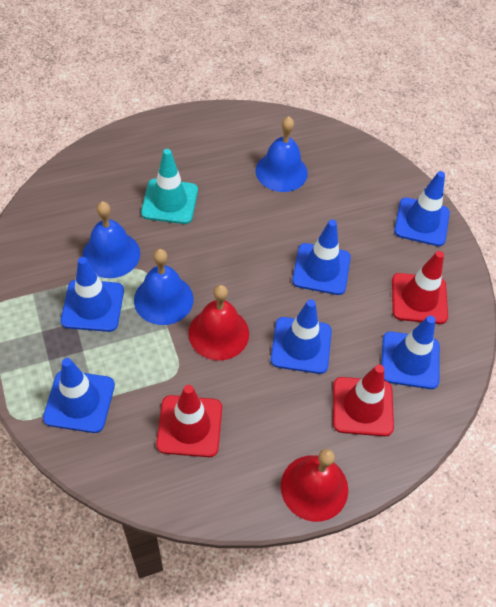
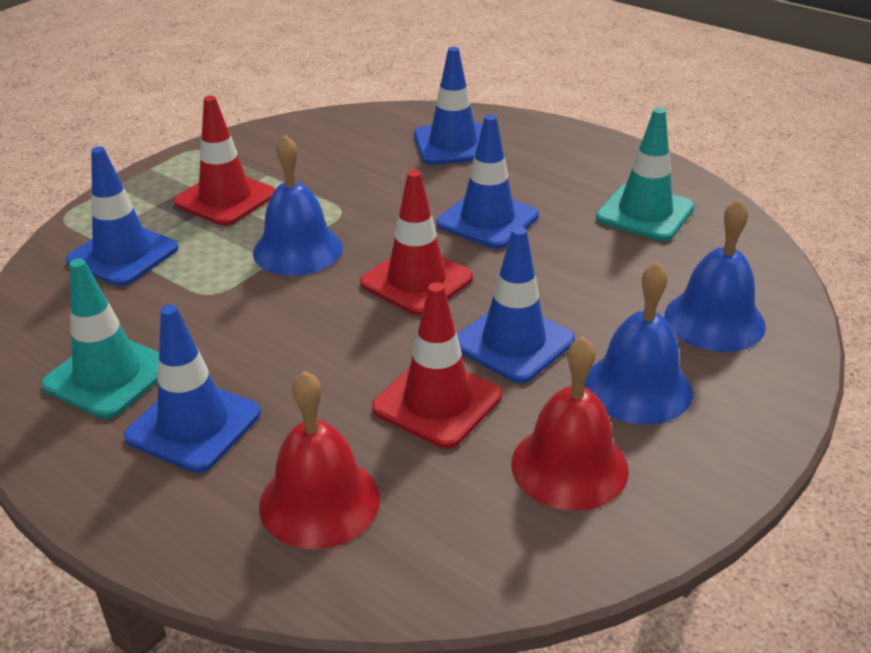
blue traffic cone: 6 -> 5
turquoise traffic cone: 1 -> 2

